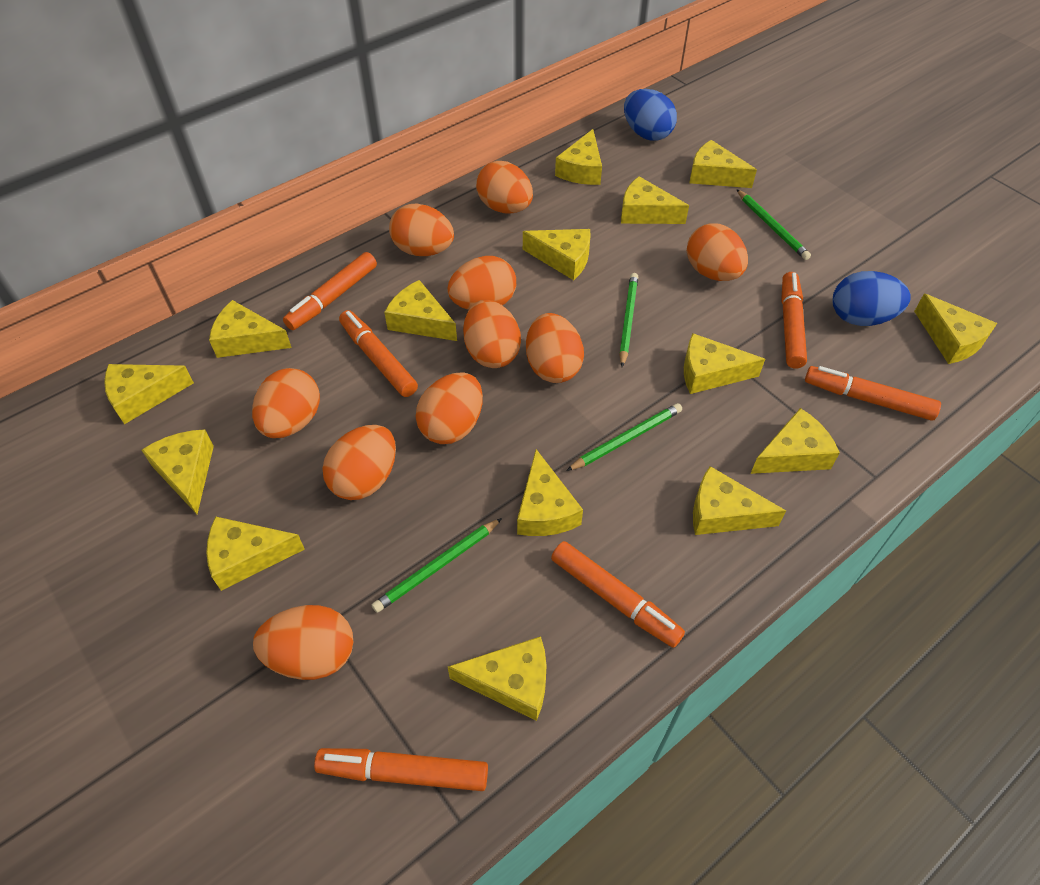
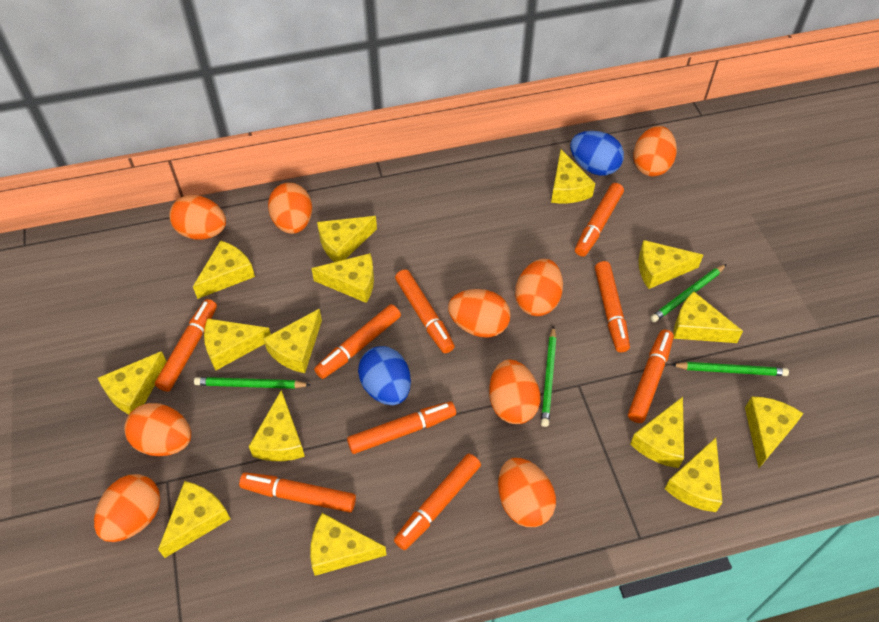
orange egg: 10 -> 9
orange marker: 6 -> 9

